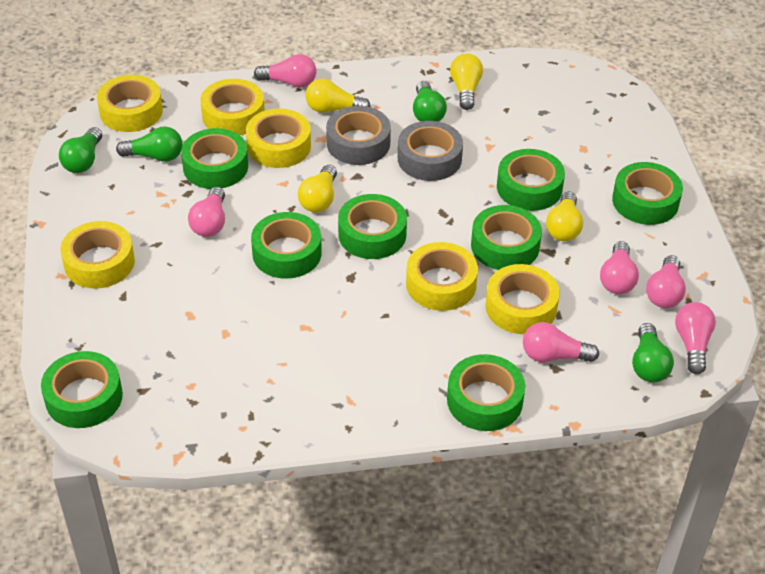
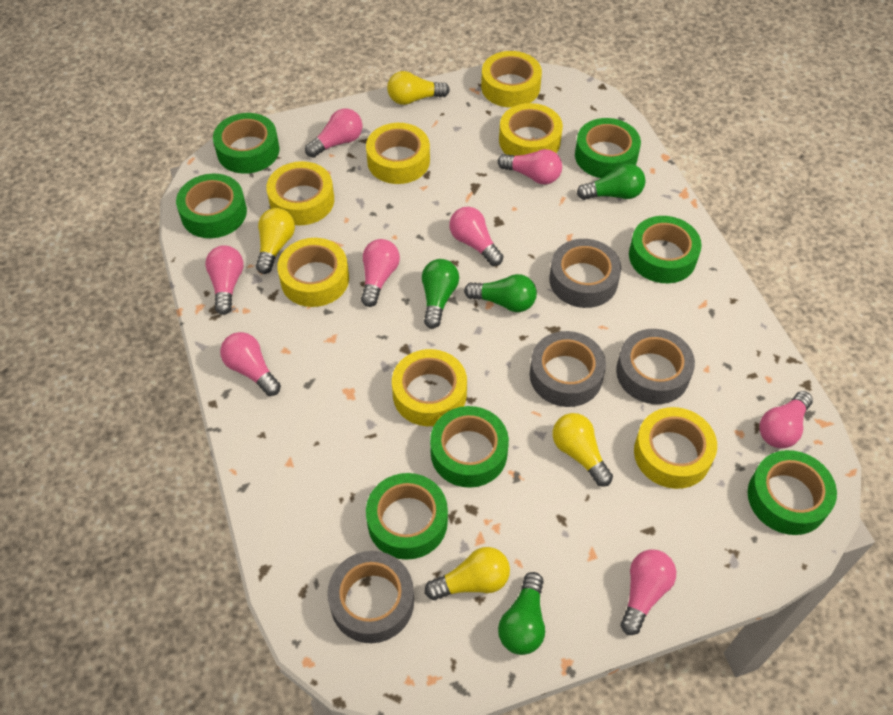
green tape: 8 -> 7
grey tape: 2 -> 4
pink light bulb: 6 -> 8
yellow tape: 6 -> 7

